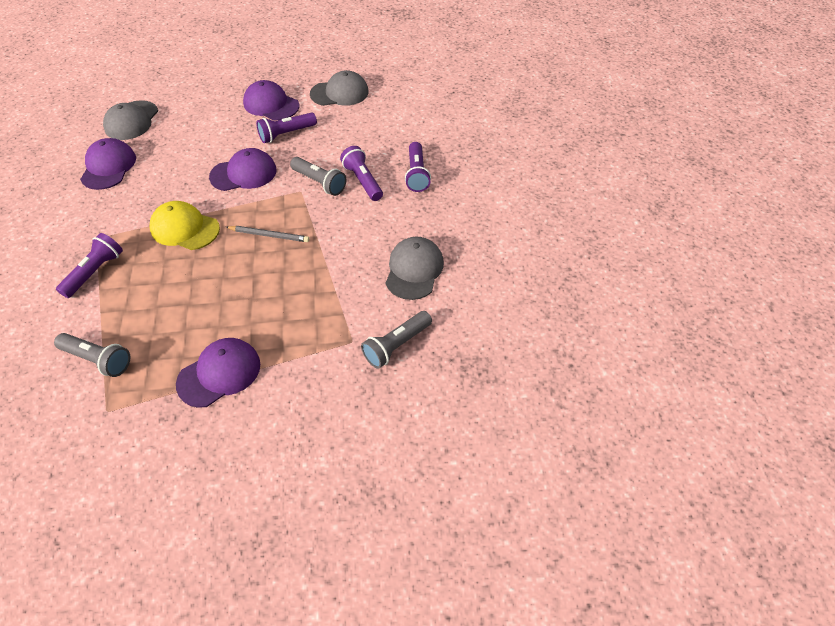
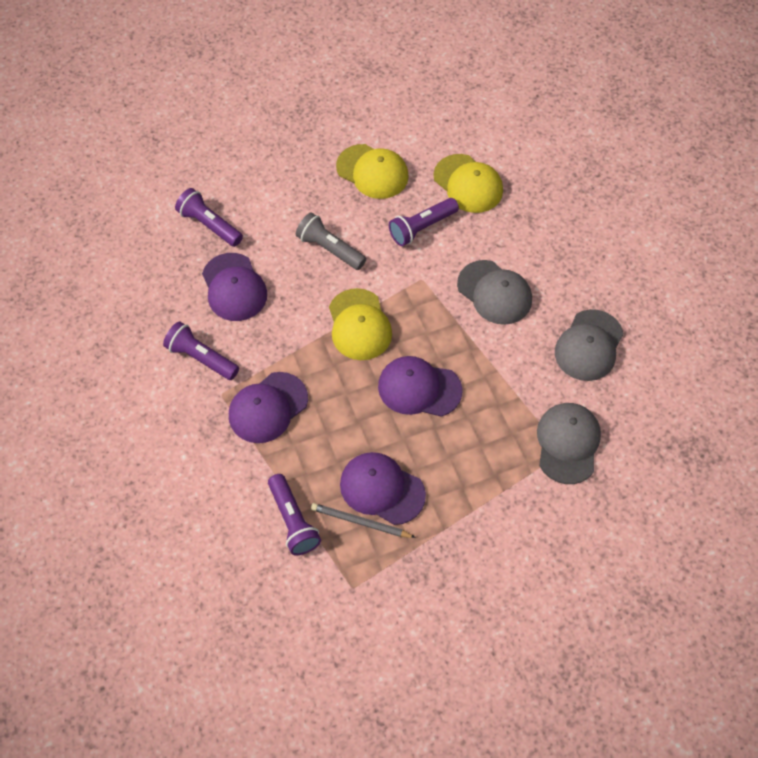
grey flashlight: 3 -> 1
yellow cap: 1 -> 3

